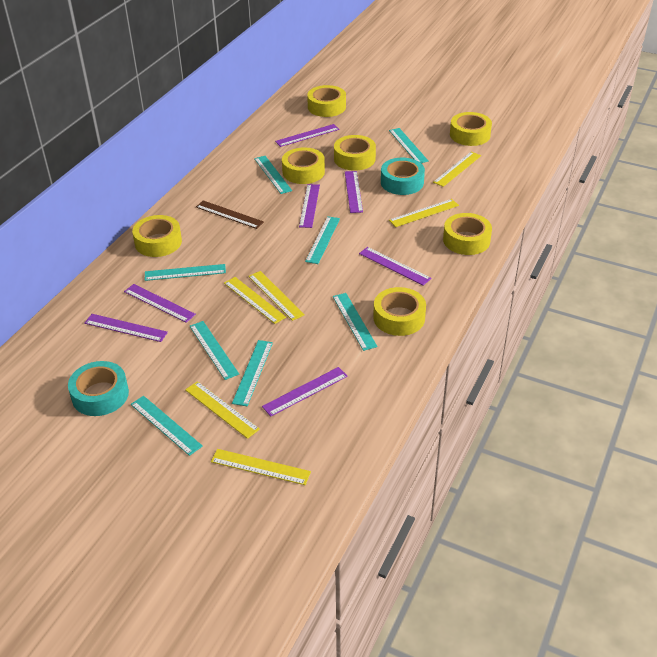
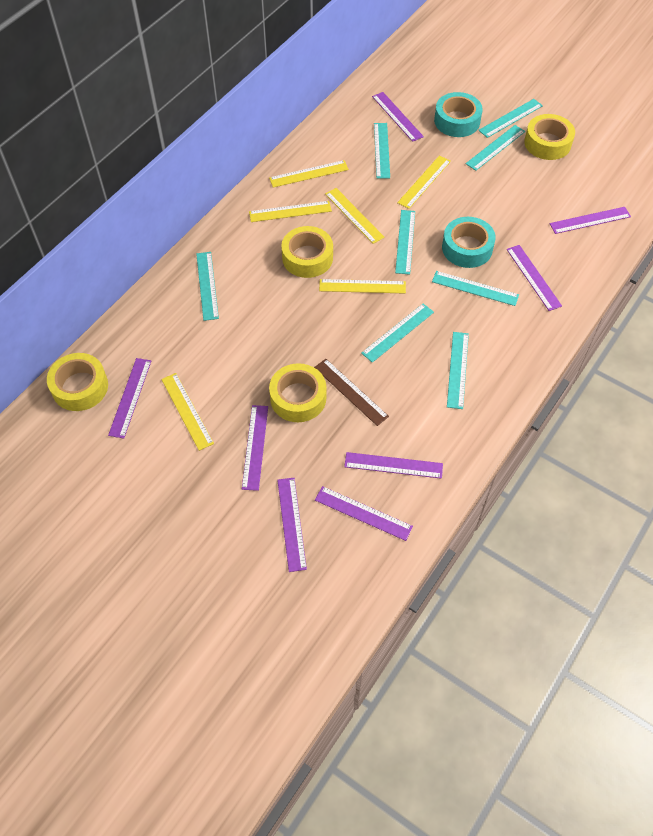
purple ruler: 7 -> 8
yellow tape: 7 -> 4

